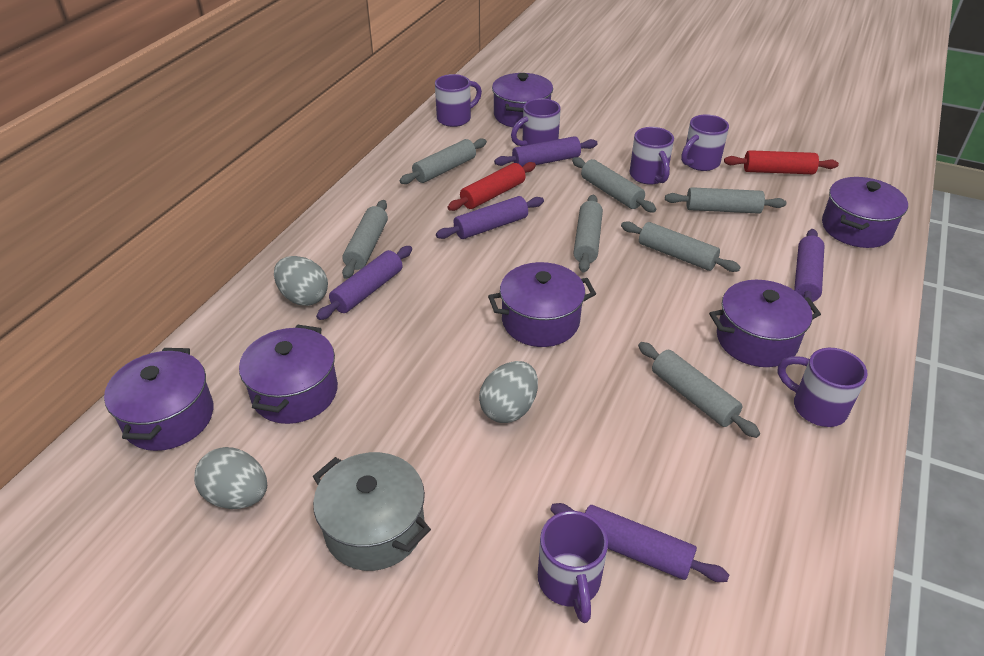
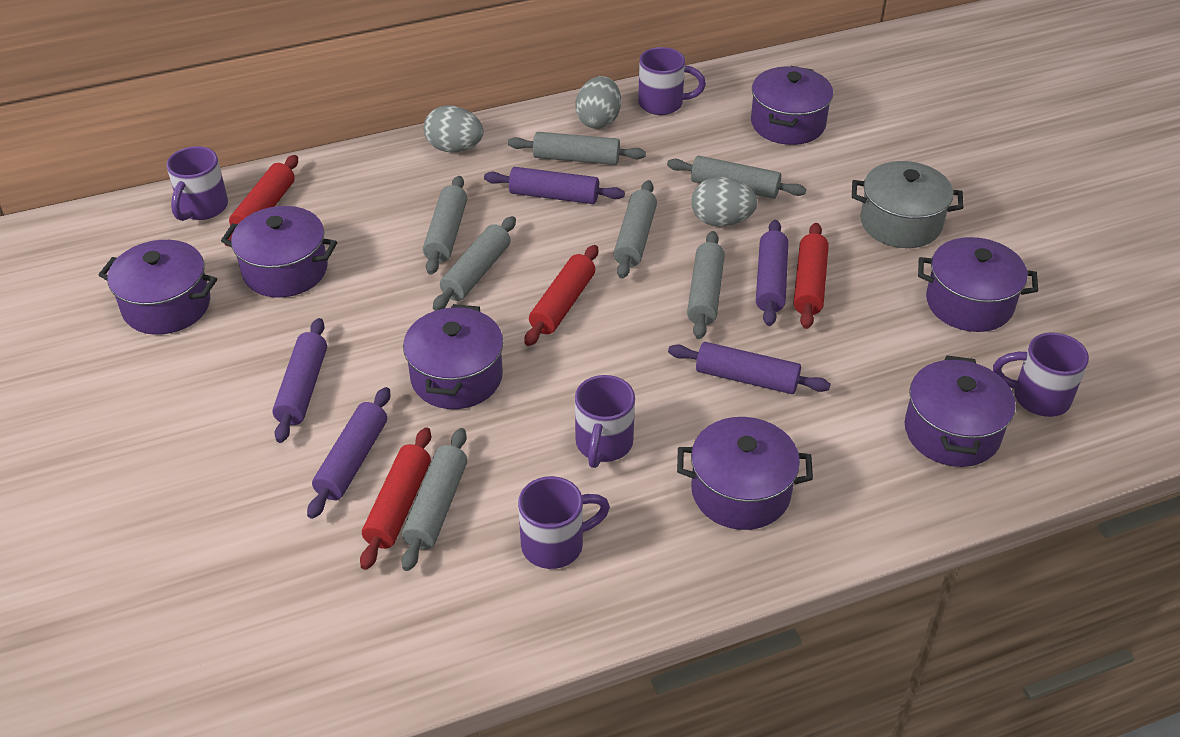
purple mug: 6 -> 5
purple pot: 6 -> 7
red rolling pin: 2 -> 4

